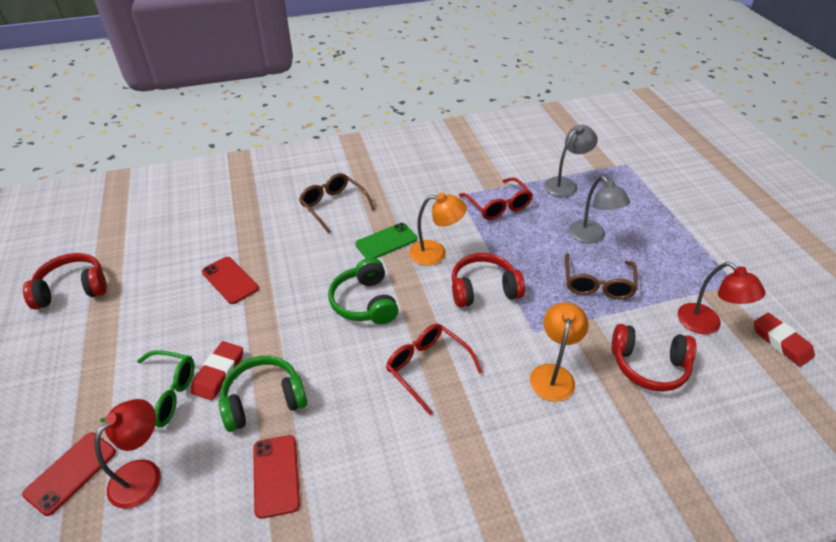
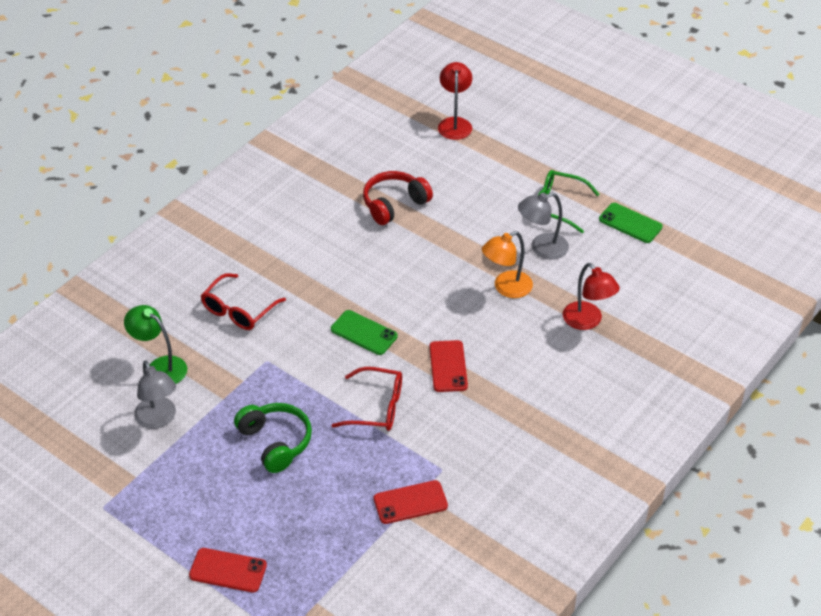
brown glasses: 2 -> 0
green headphones: 2 -> 1
green lamp: 0 -> 1
green phone: 1 -> 2
orange lamp: 2 -> 1
red eraser: 2 -> 0
red headphones: 3 -> 1

